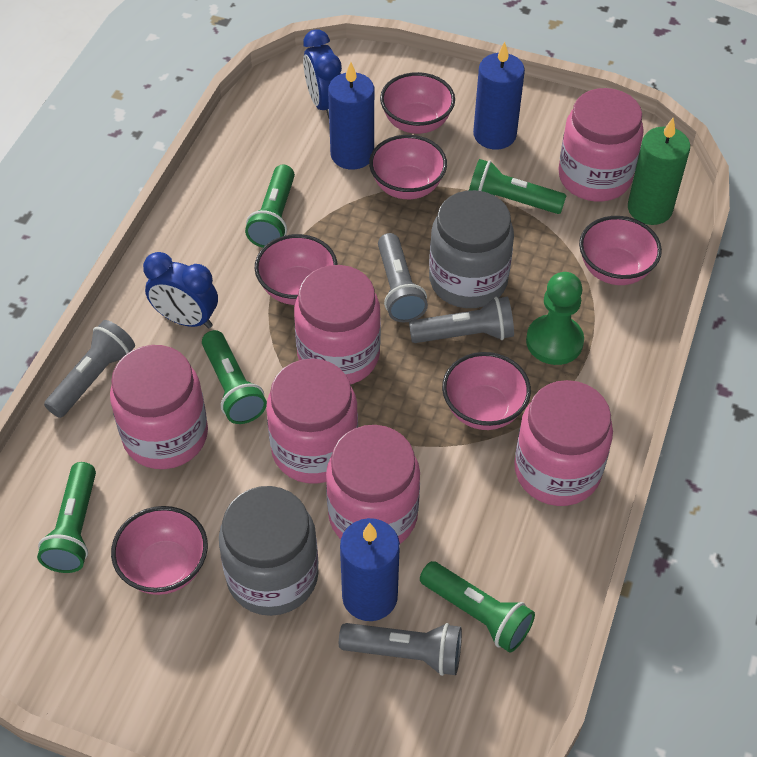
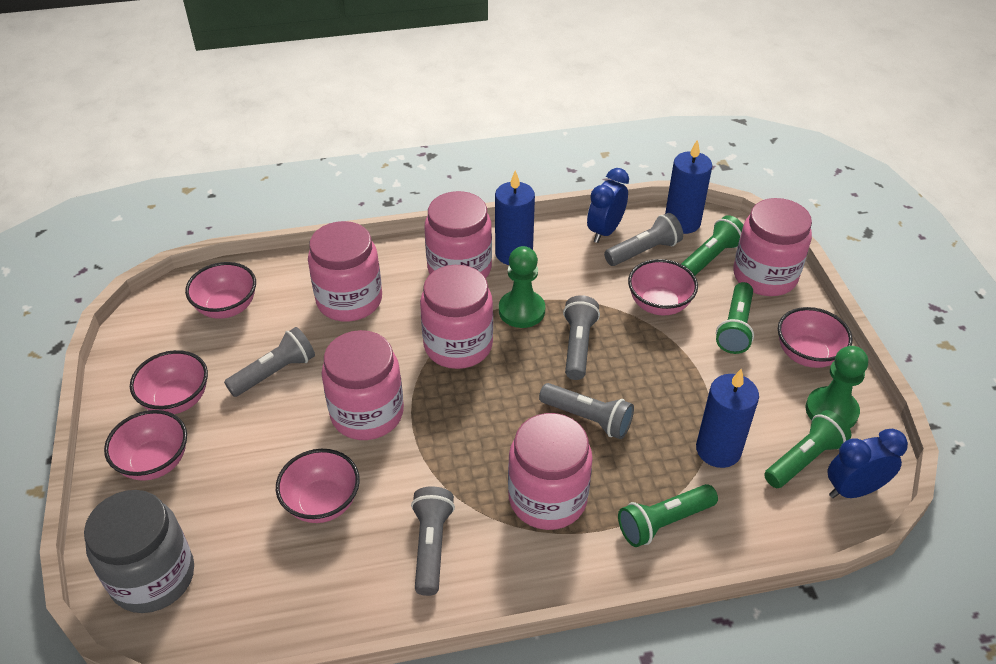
green candle: 1 -> 0
green flashlight: 5 -> 4
green pawn: 1 -> 2
grey flashlight: 4 -> 5
grey jar: 2 -> 1

